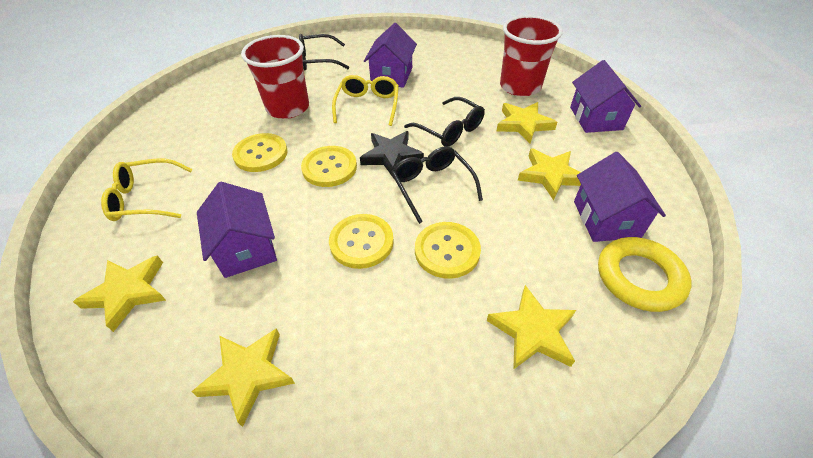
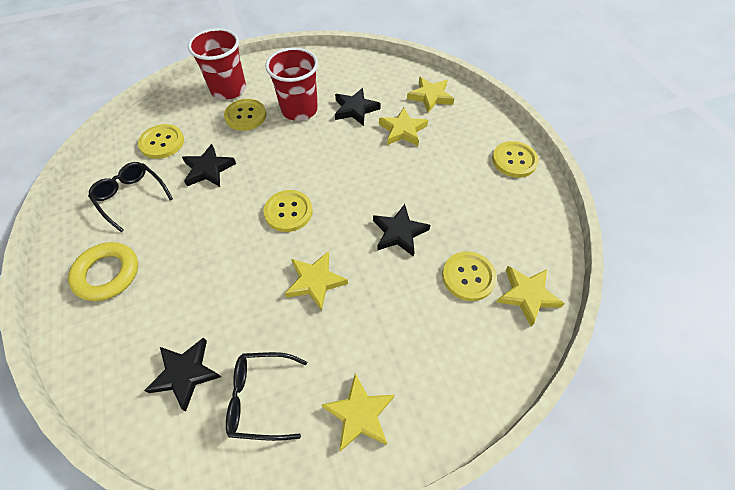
black glasses: 3 -> 2
black star: 1 -> 4
purple house: 4 -> 0
yellow button: 4 -> 5
yellow glasses: 2 -> 0

